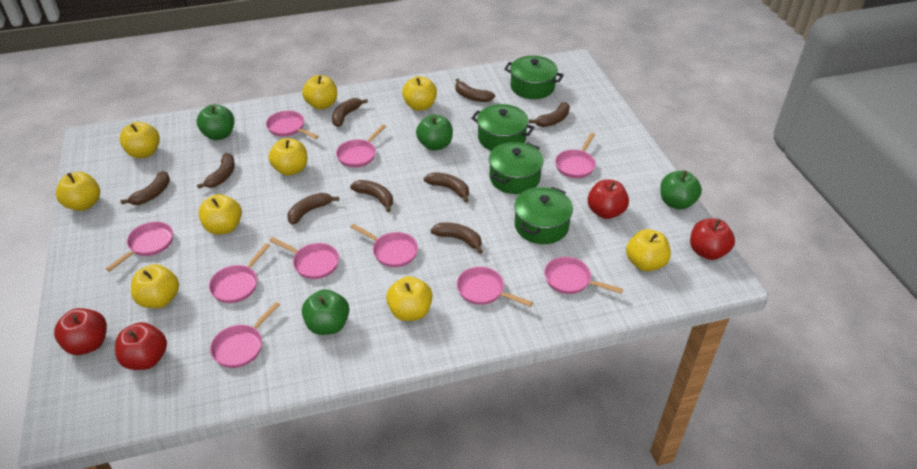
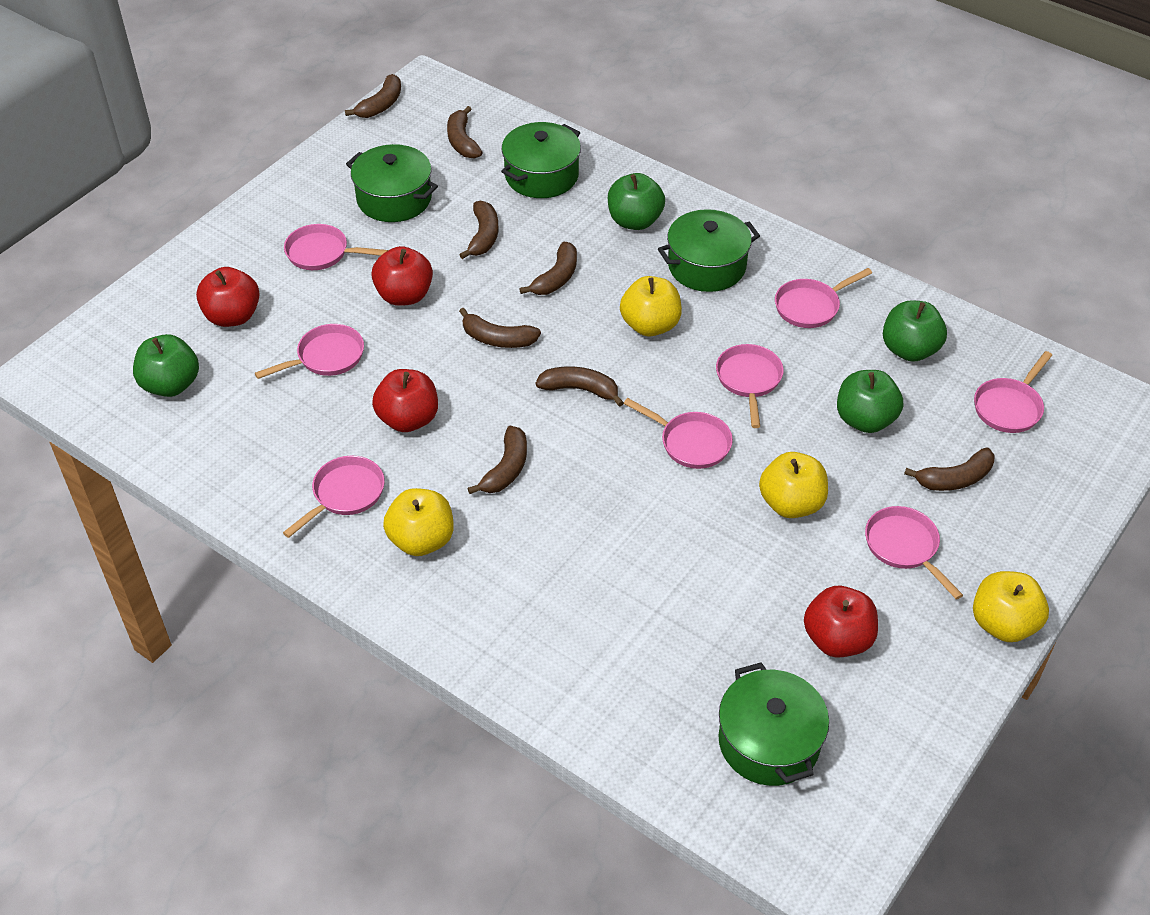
brown banana: 9 -> 8
pink pan: 10 -> 8
yellow apple: 9 -> 4

